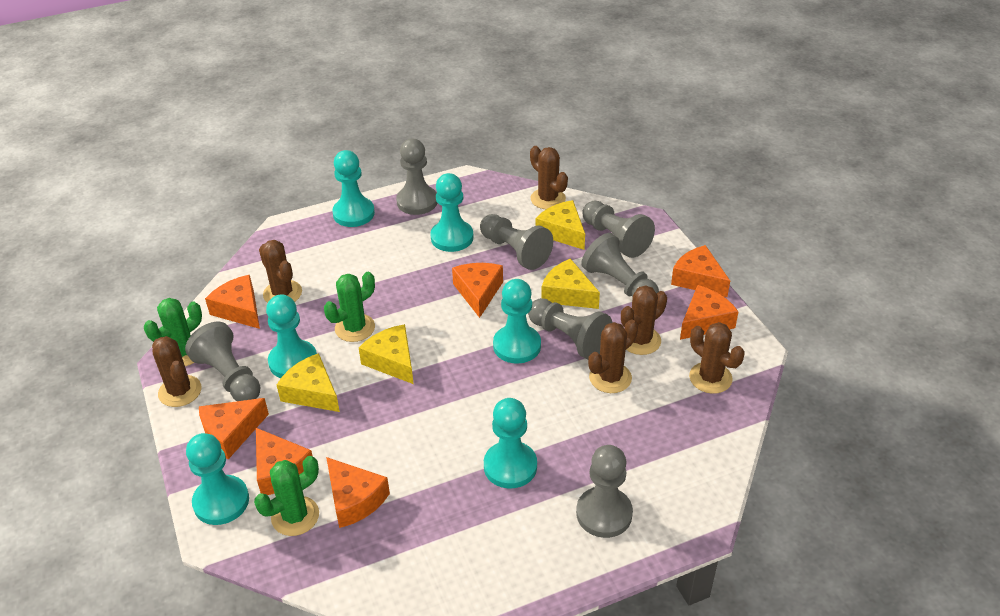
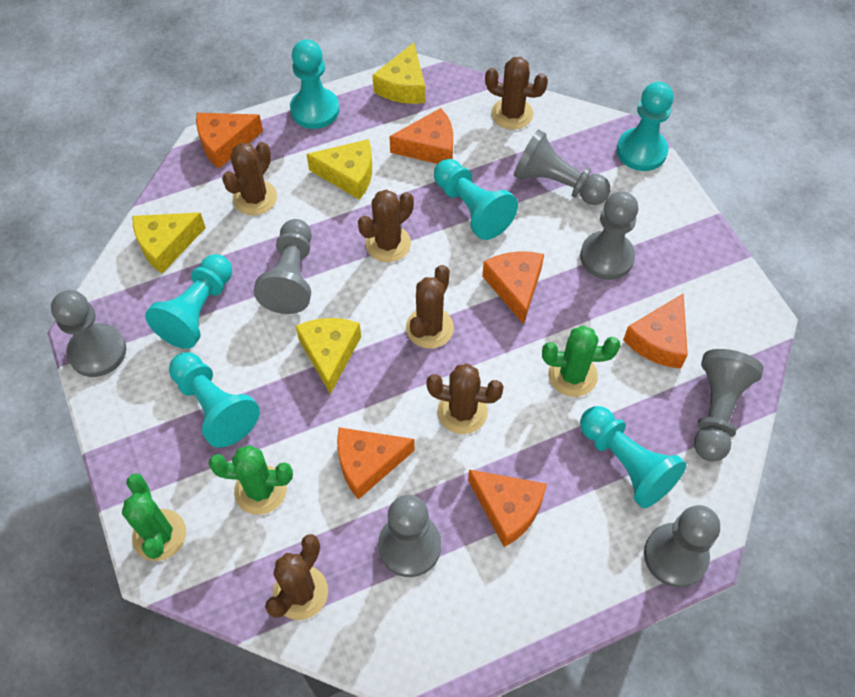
orange cheese: 7 -> 6

